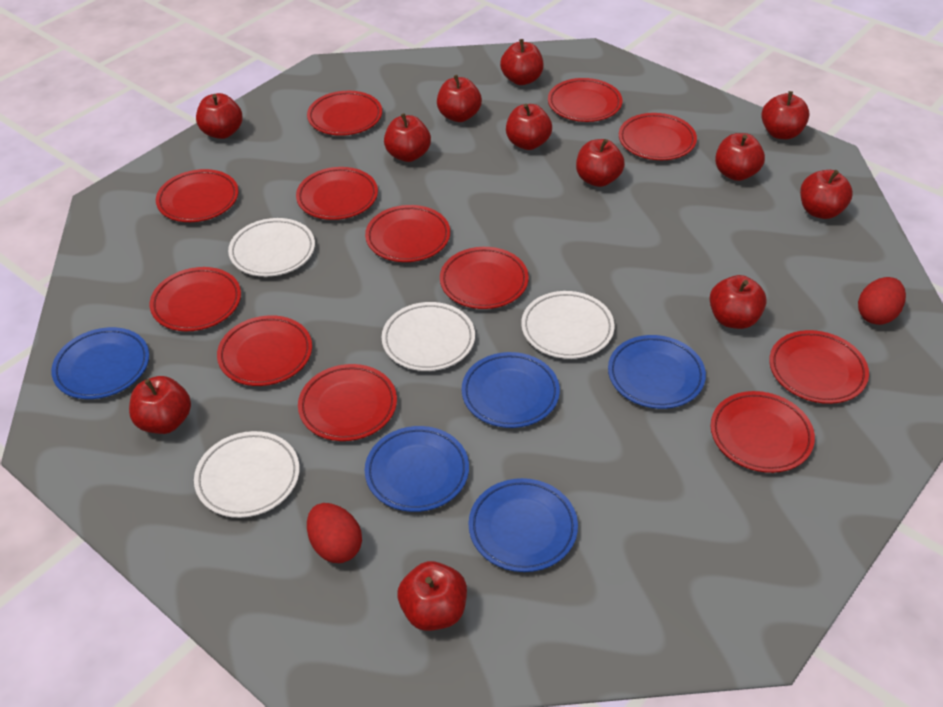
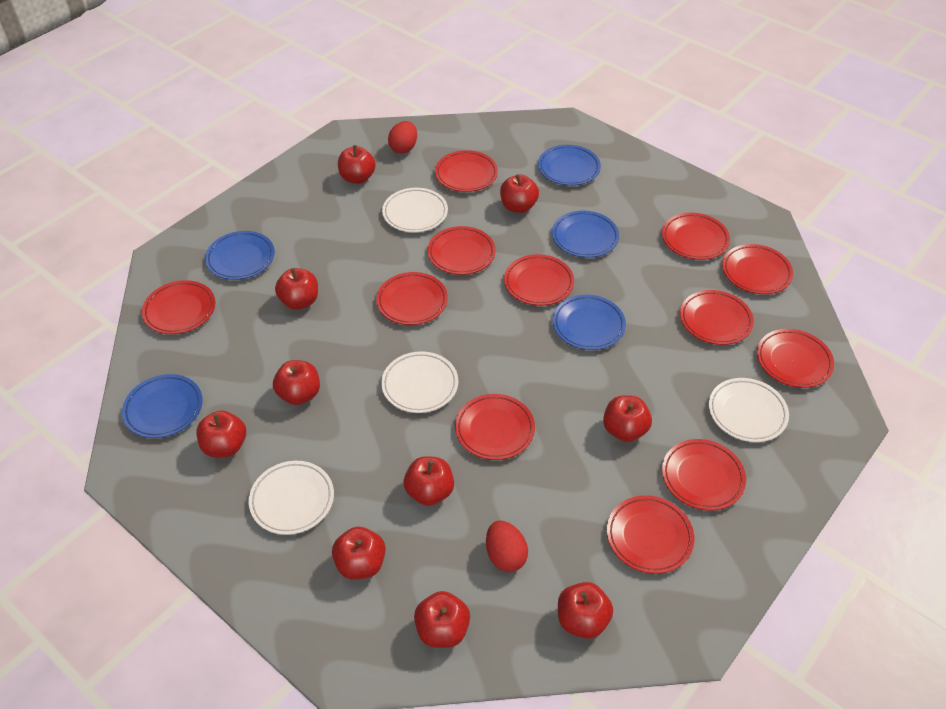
red apple: 12 -> 10

